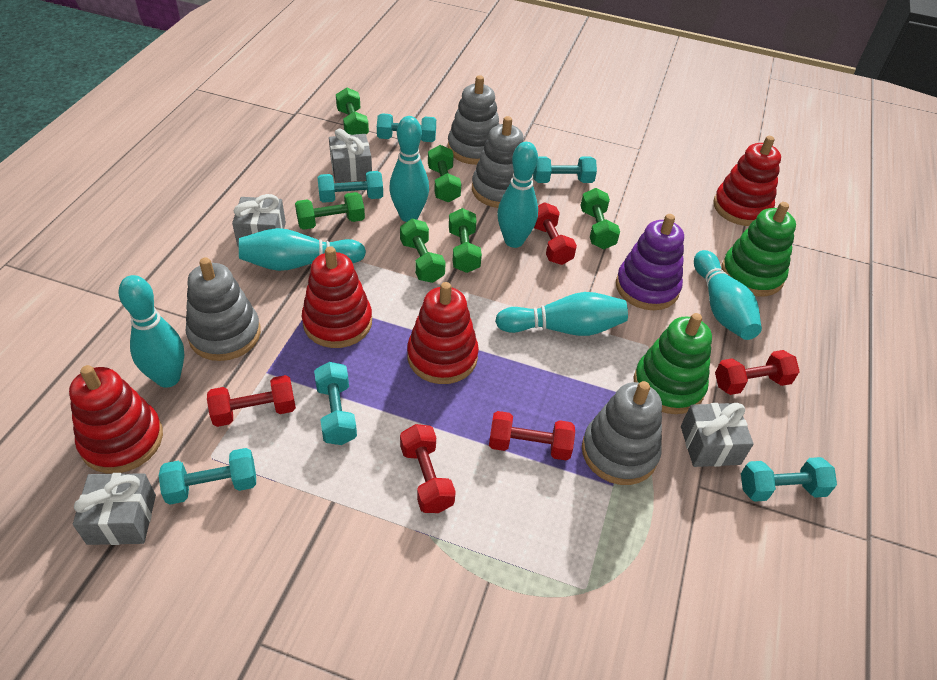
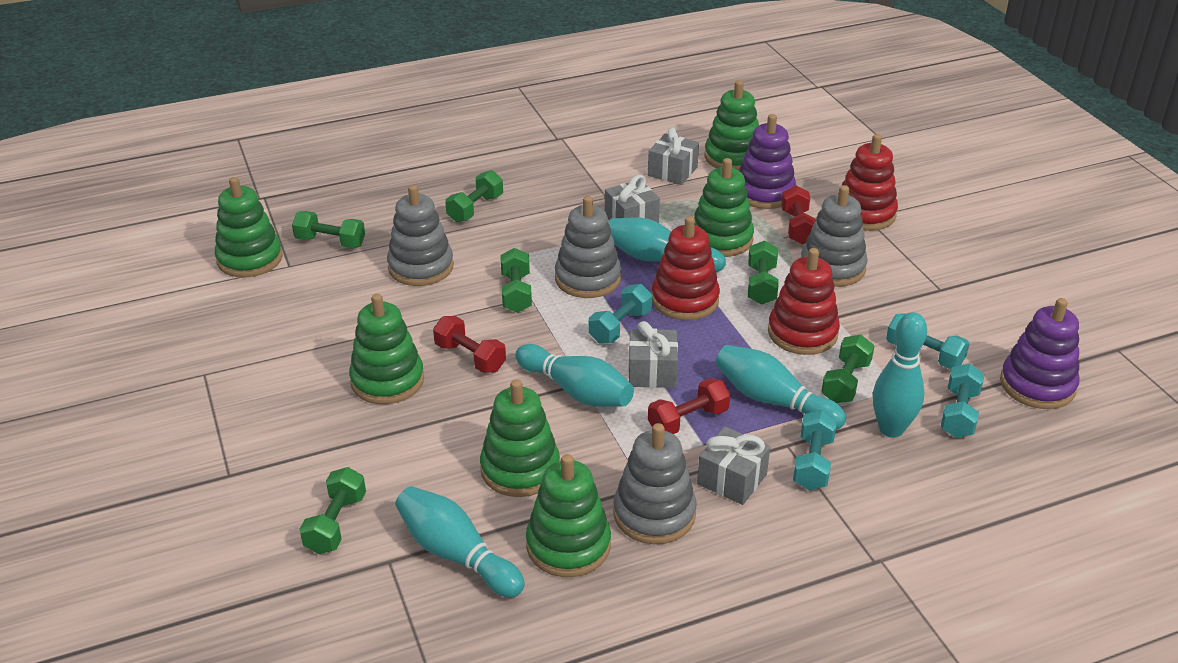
green stacking toy: 2 -> 6
purple stacking toy: 1 -> 2
red dumbbell: 5 -> 3
red stacking toy: 4 -> 3
turquoise bowling pin: 6 -> 5
turquoise dumbbell: 6 -> 4

